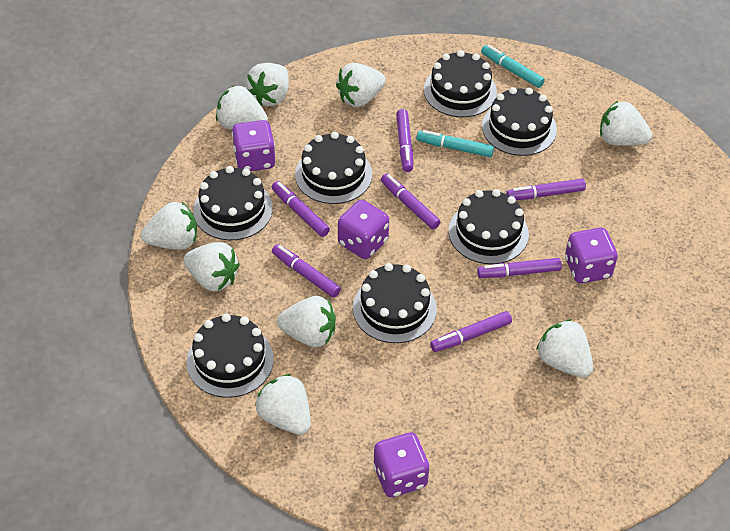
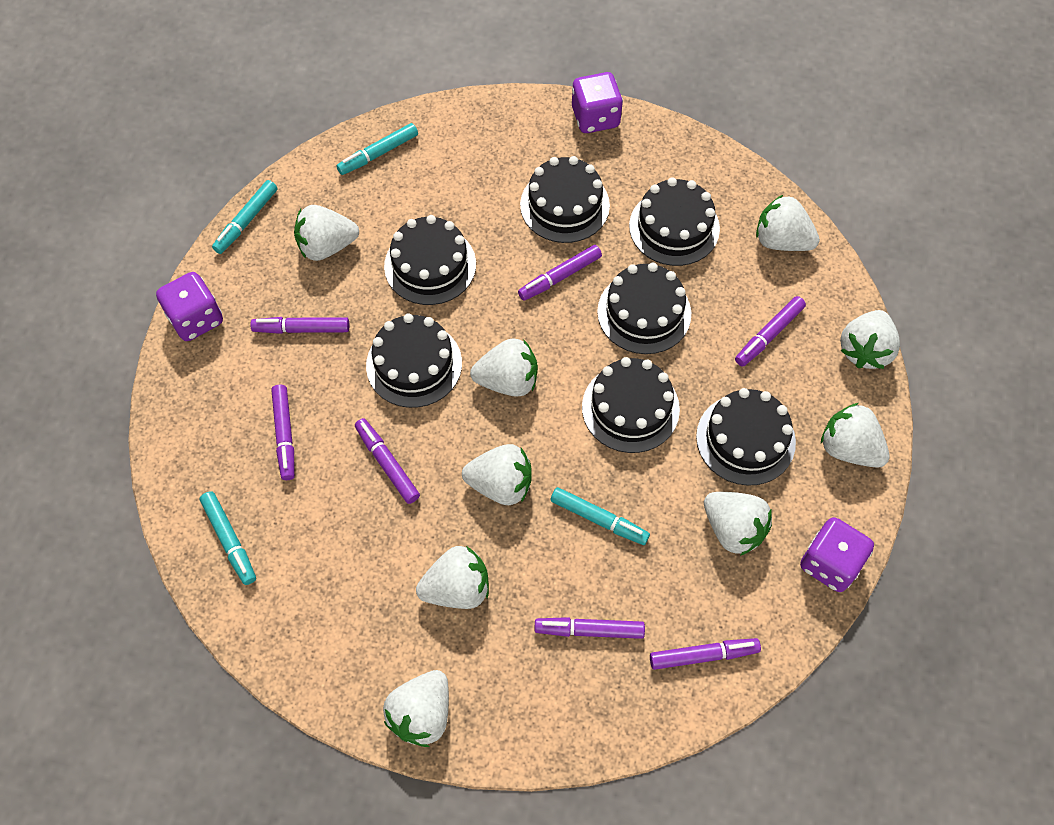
purple dice: 4 -> 3
turquoise marker: 2 -> 4

